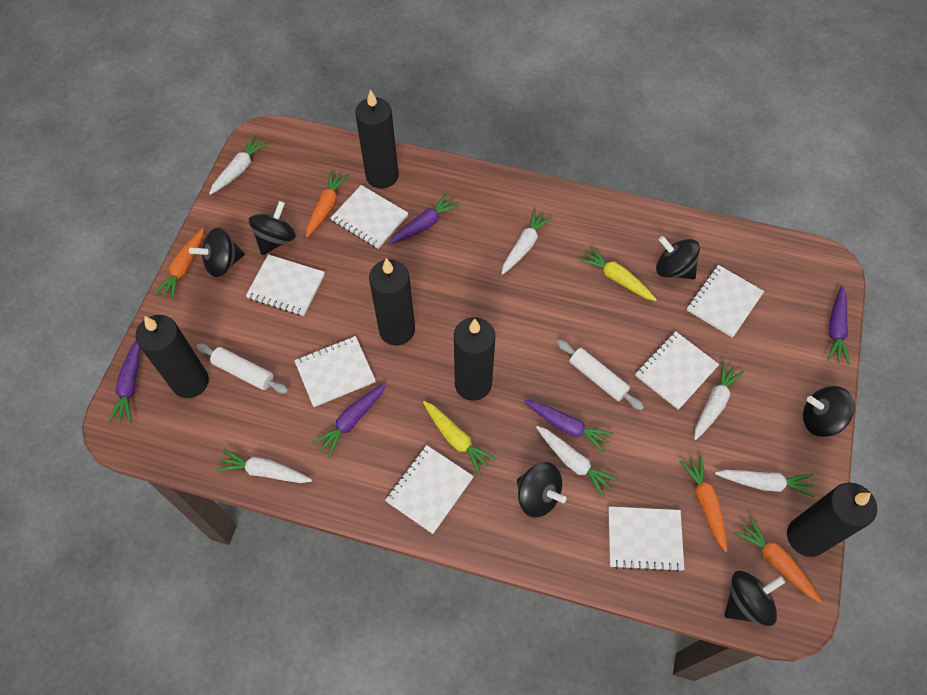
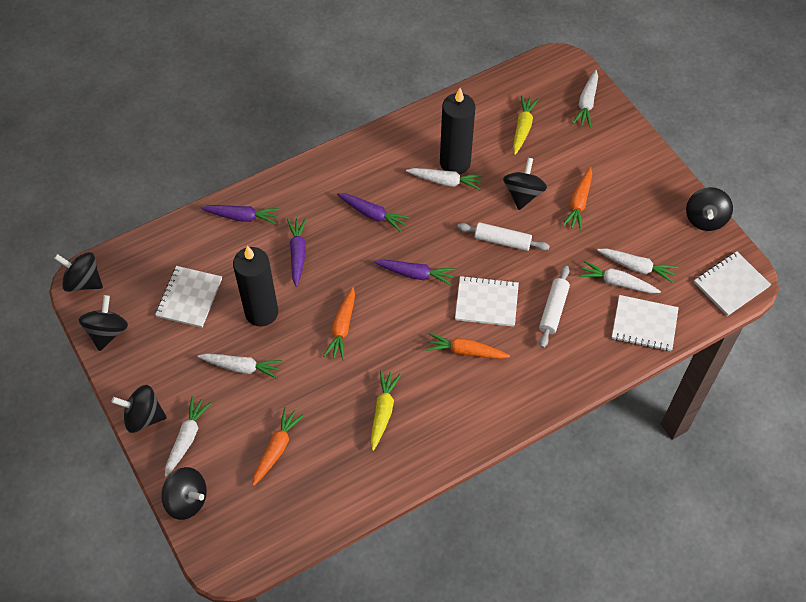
black candle: 5 -> 2
purple carrot: 5 -> 4
white notebook: 7 -> 4

